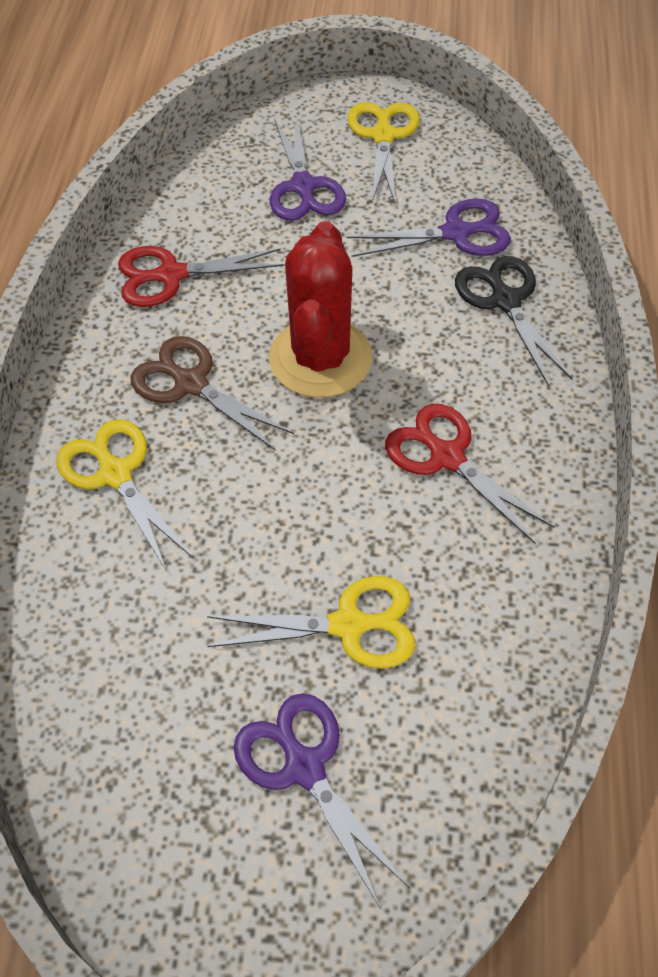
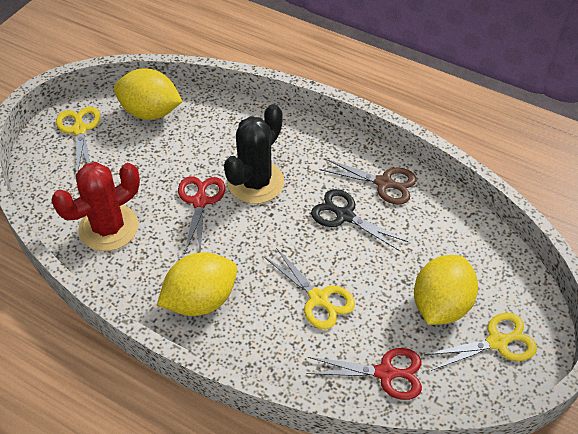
black cactus: 0 -> 1
purple scissors: 3 -> 0
yellow lemon: 0 -> 3

